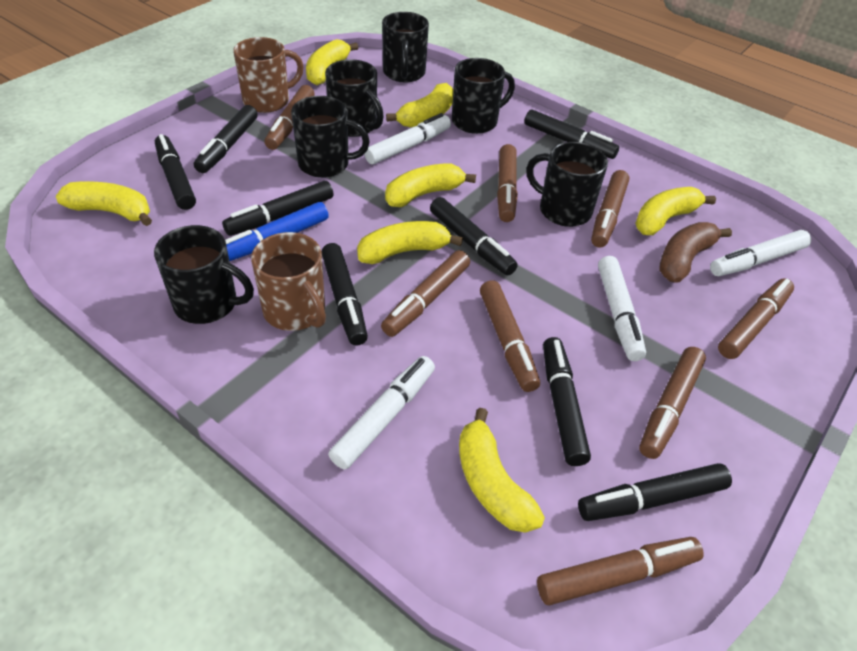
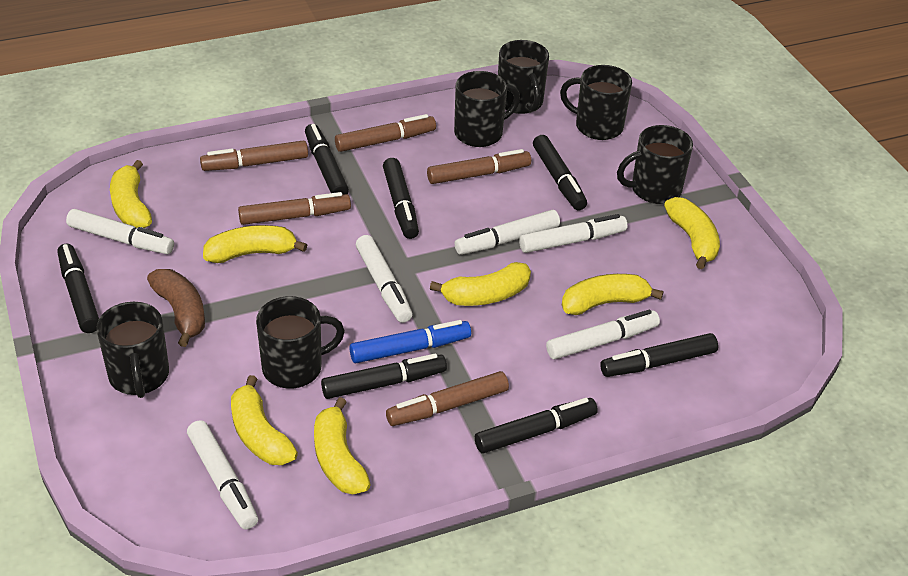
black marker: 8 -> 7
brown marker: 8 -> 5
brown mug: 2 -> 0
white marker: 4 -> 6

